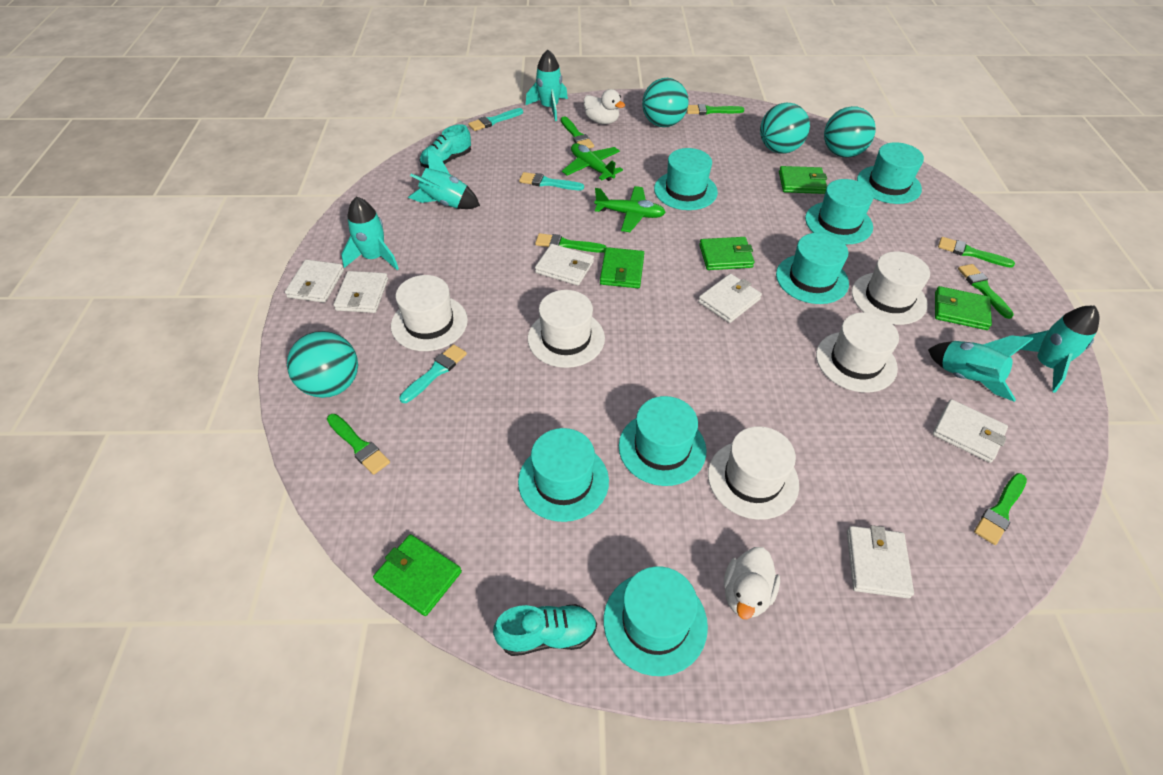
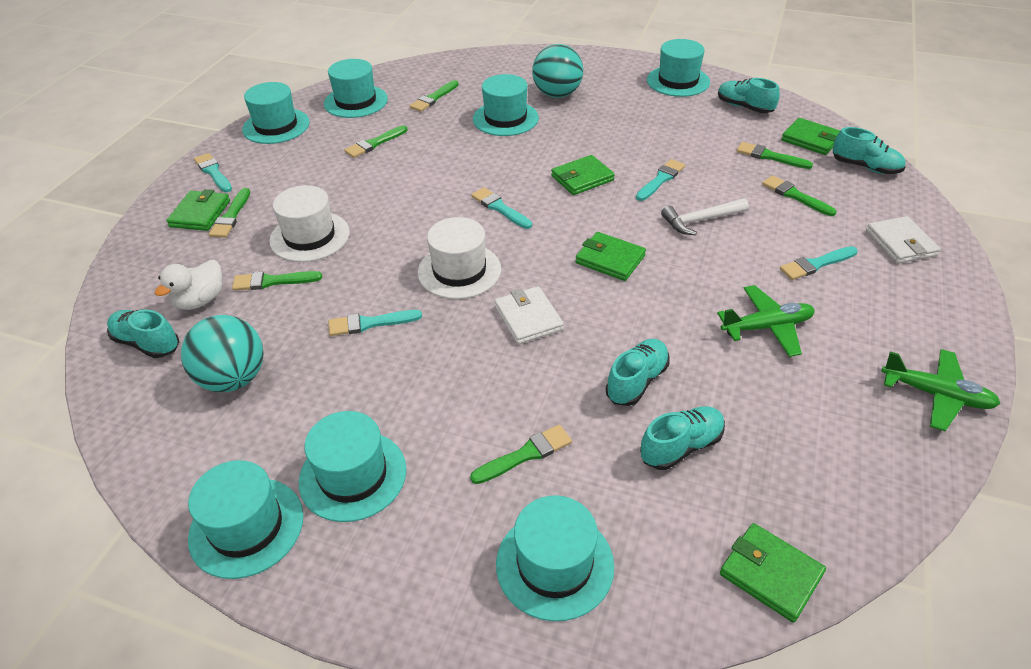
turquoise ball: 4 -> 2
turquoise brush: 3 -> 5
turquoise rocket: 5 -> 0
turquoise shoe: 2 -> 5
white duck: 2 -> 1
white hammer: 0 -> 1
white hat: 5 -> 2
white wallet: 6 -> 2

